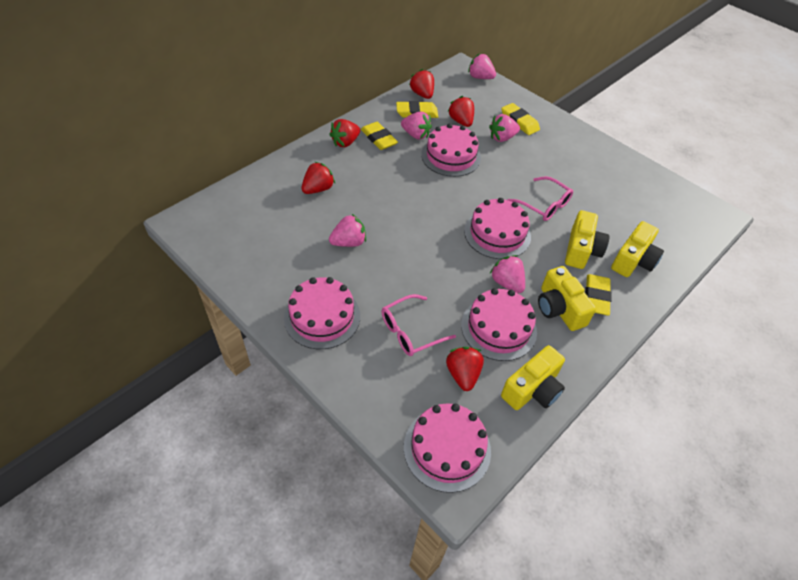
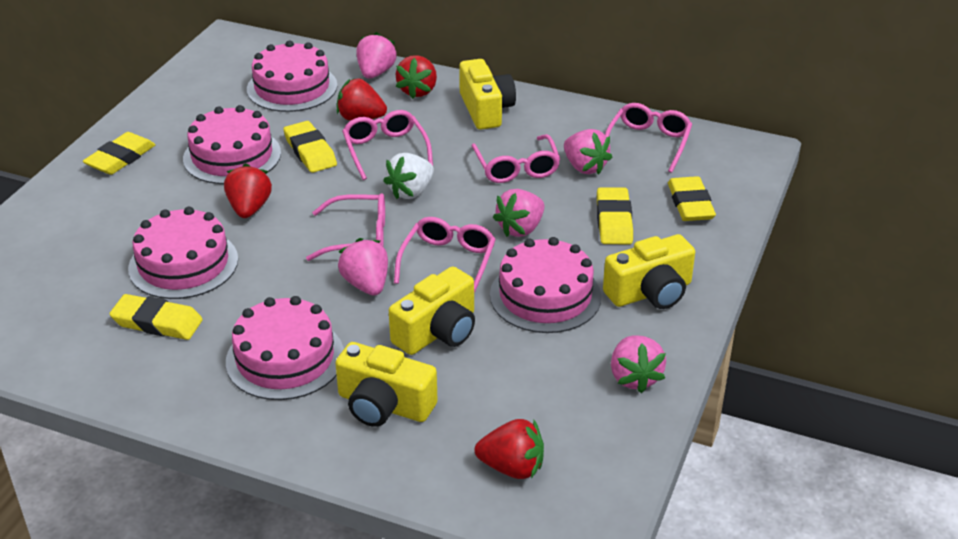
pink glasses: 2 -> 5
red strawberry: 5 -> 4
white strawberry: 0 -> 1
yellow eraser: 4 -> 5

